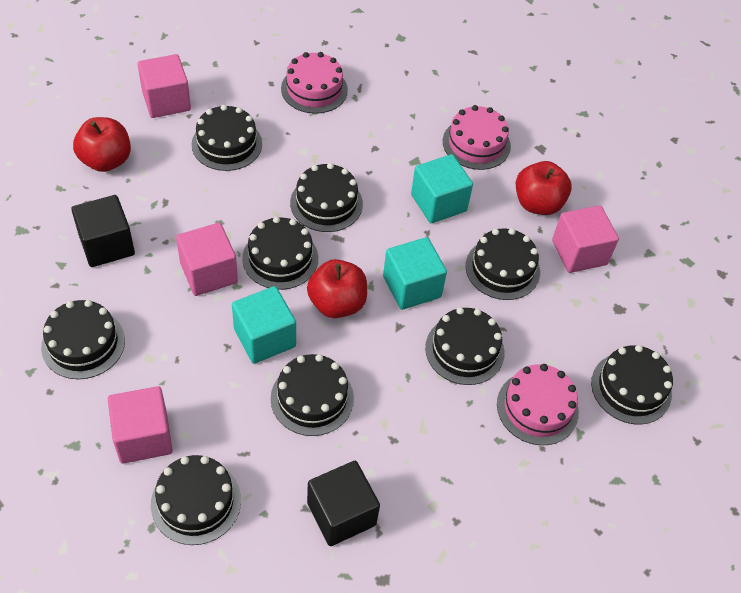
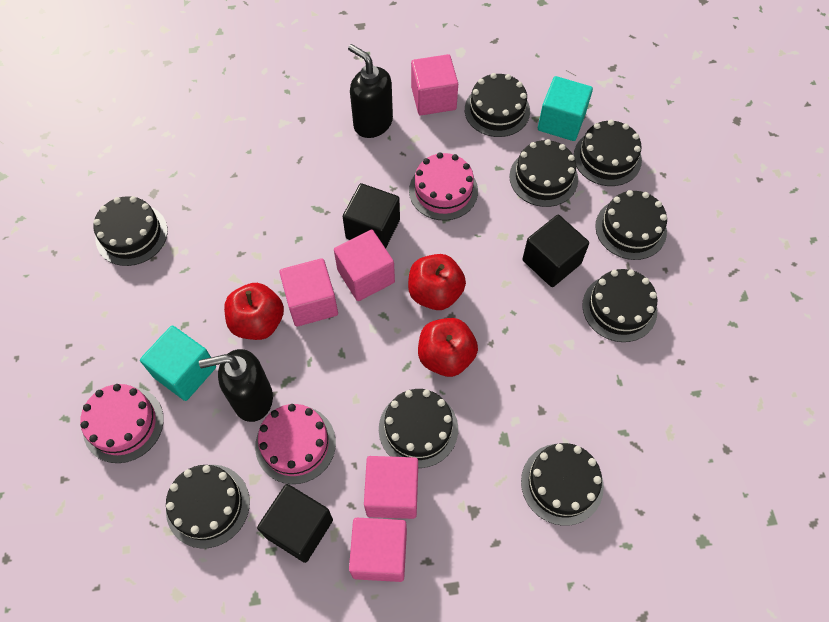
black cube: 2 -> 3
black soap dispenser: 0 -> 2
pink cube: 4 -> 5
turquoise cube: 3 -> 2

